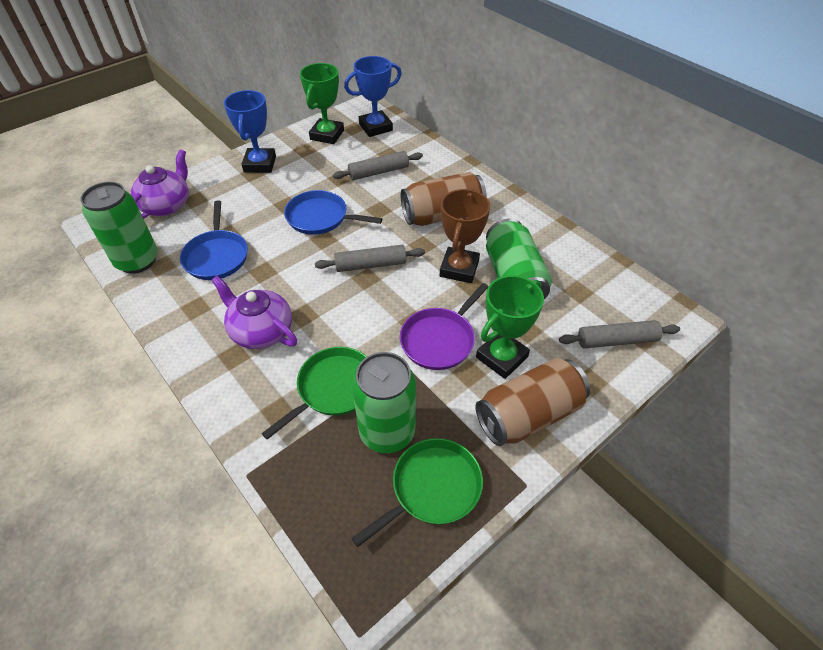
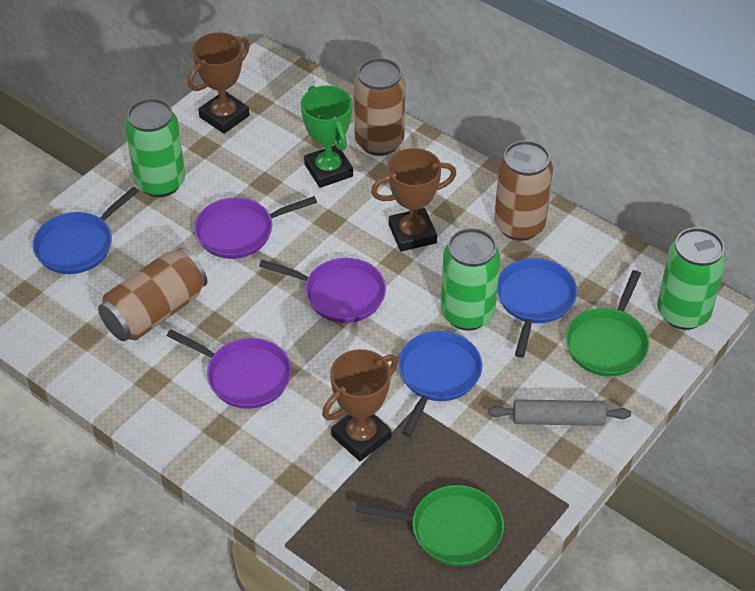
blue pan: 2 -> 3
blue trophy: 2 -> 0
brown can: 2 -> 3
brown trophy: 1 -> 3
green trophy: 2 -> 1
grey rolling pin: 3 -> 1
purple pan: 1 -> 3
purple teapot: 2 -> 0

